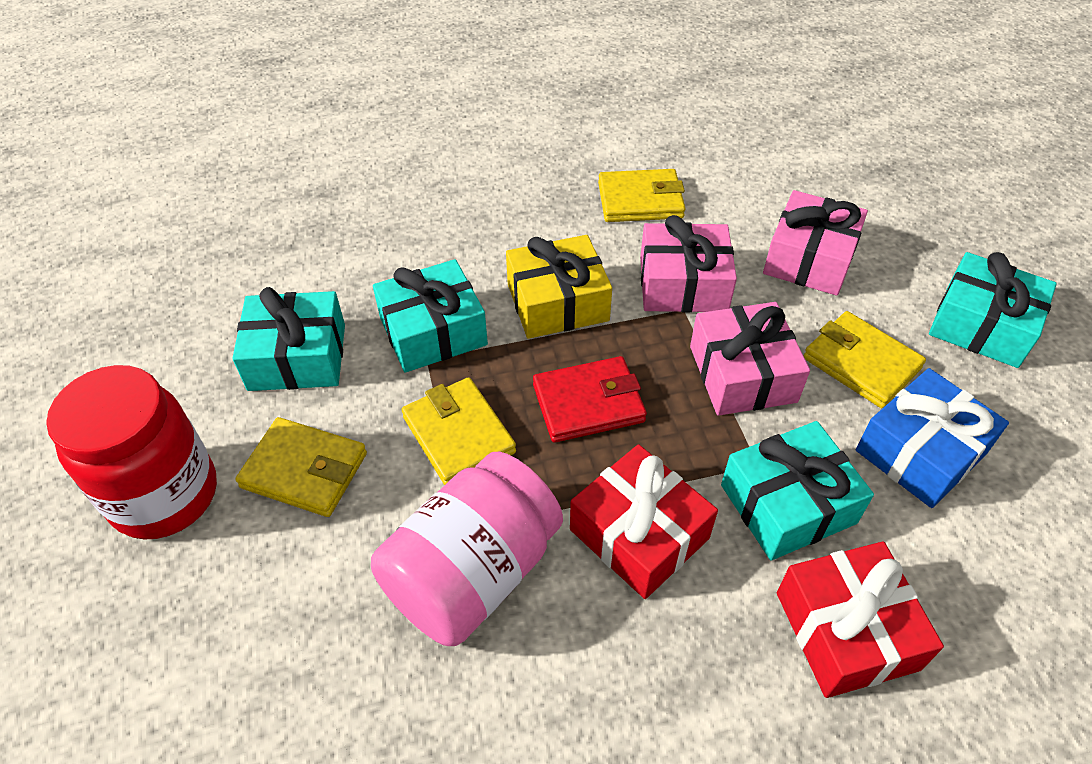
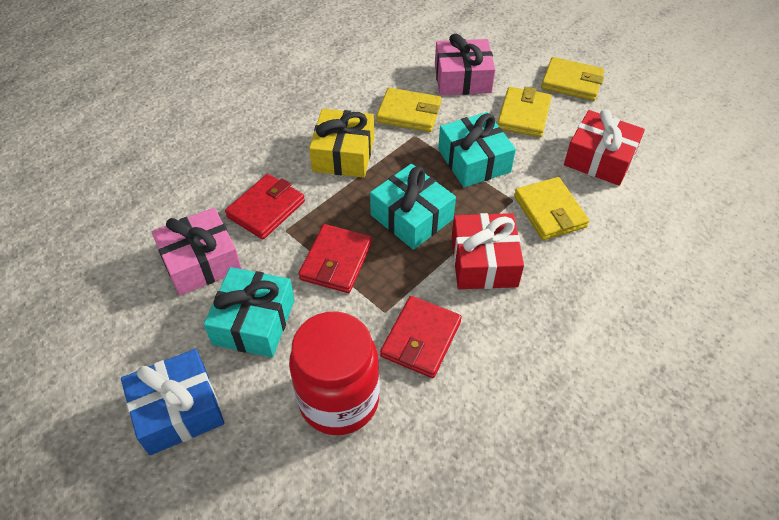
pink gift: 3 -> 2
pink jar: 1 -> 0
red wallet: 1 -> 3
turquoise gift: 4 -> 3

